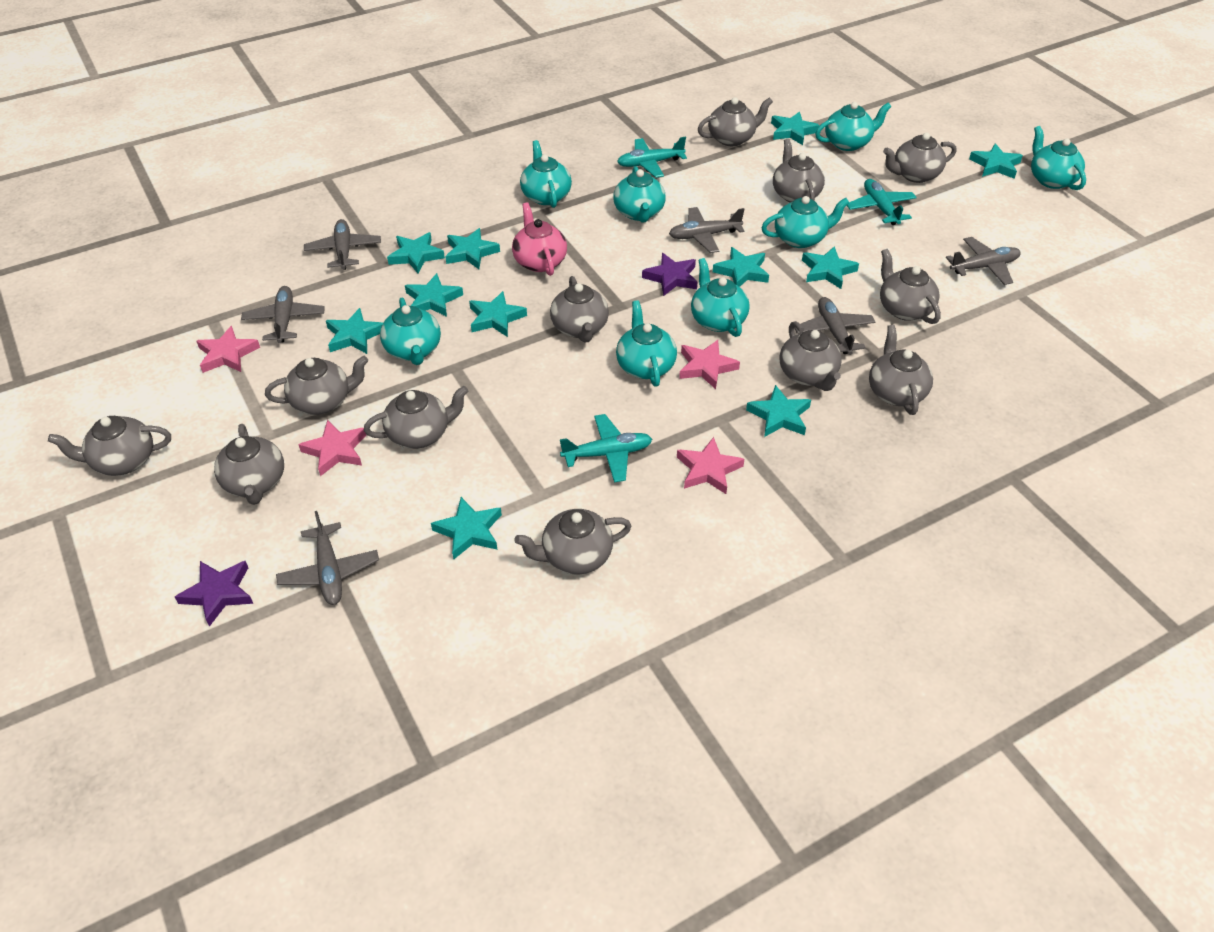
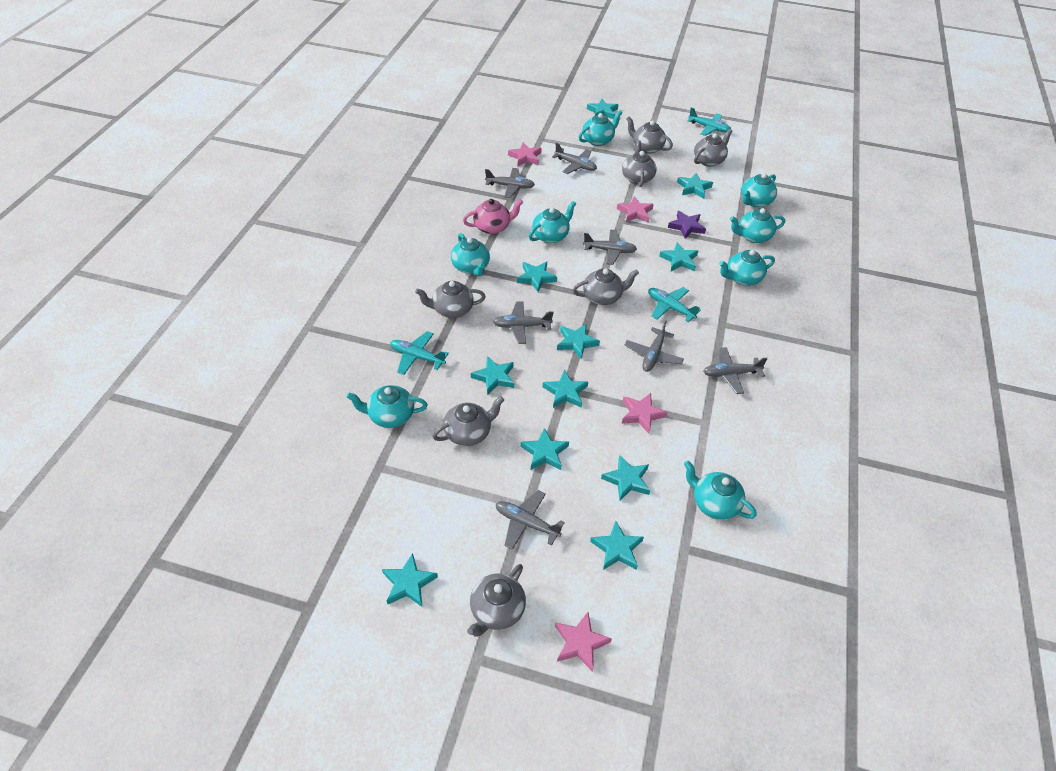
grey plane: 6 -> 7
grey teapot: 12 -> 7
purple star: 2 -> 1

